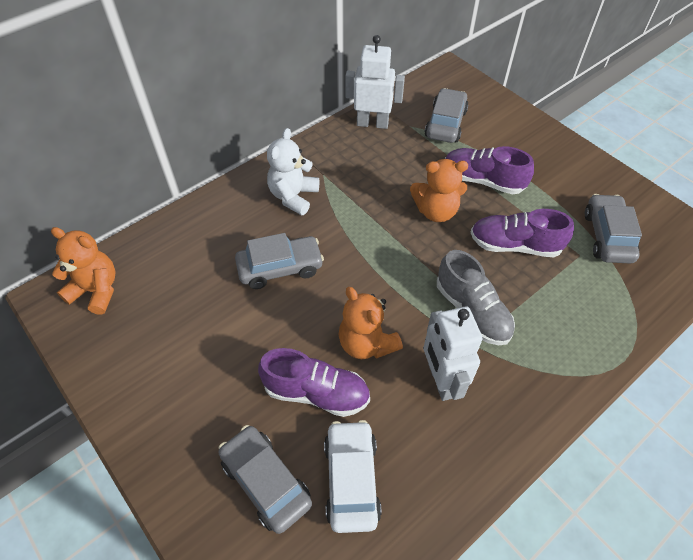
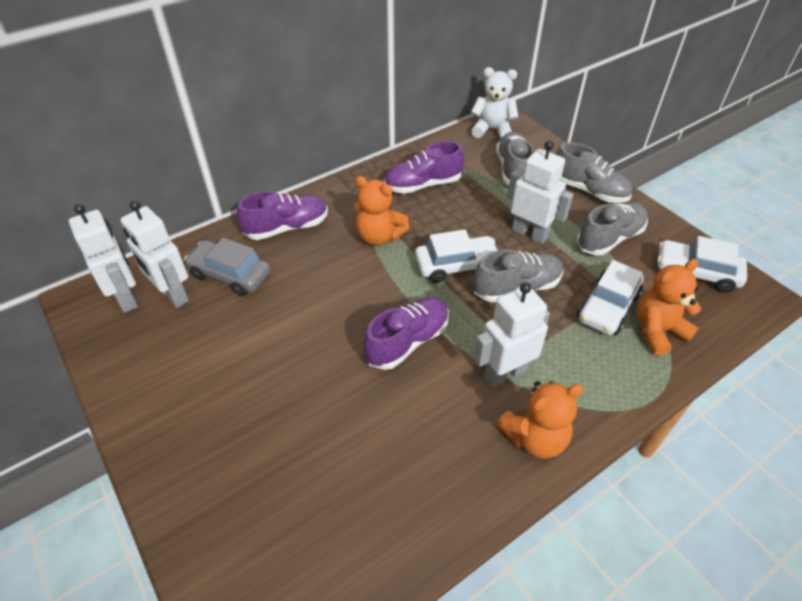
grey car: 4 -> 1
grey shoe: 1 -> 4
white car: 1 -> 3
white robot: 2 -> 4

